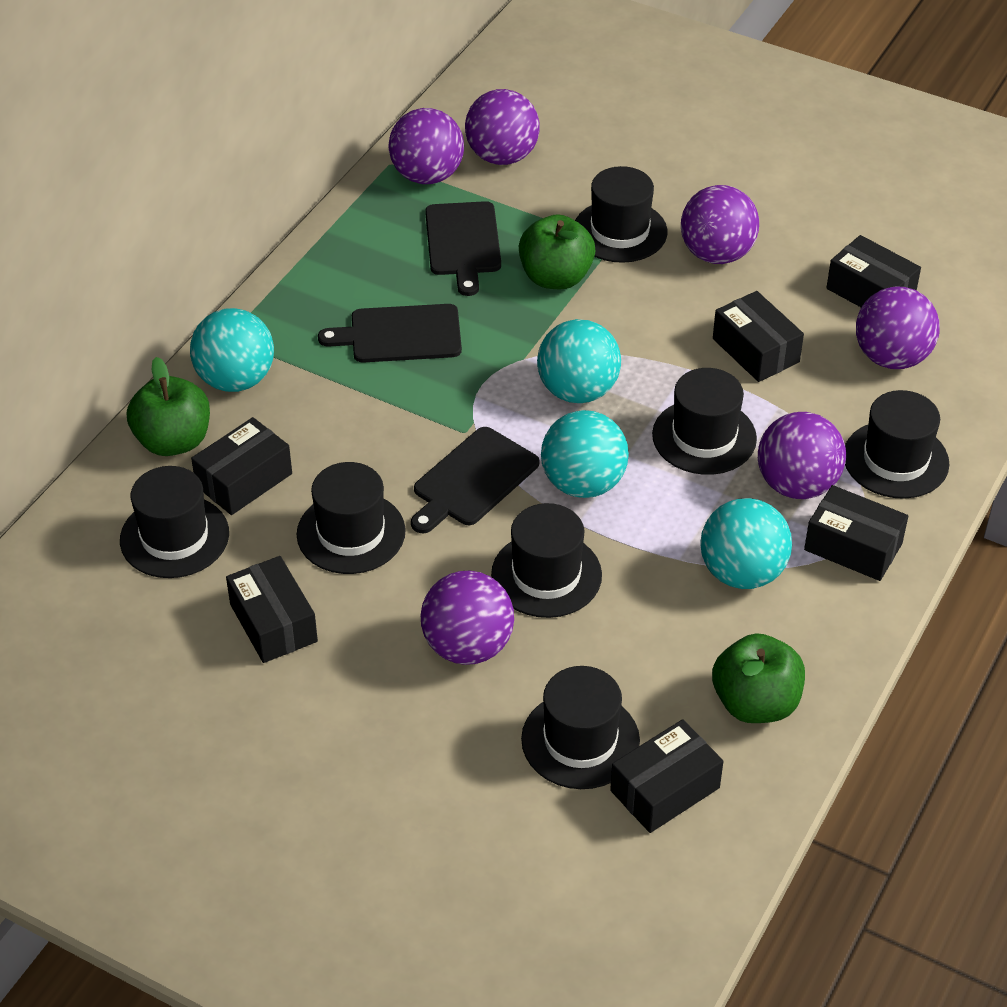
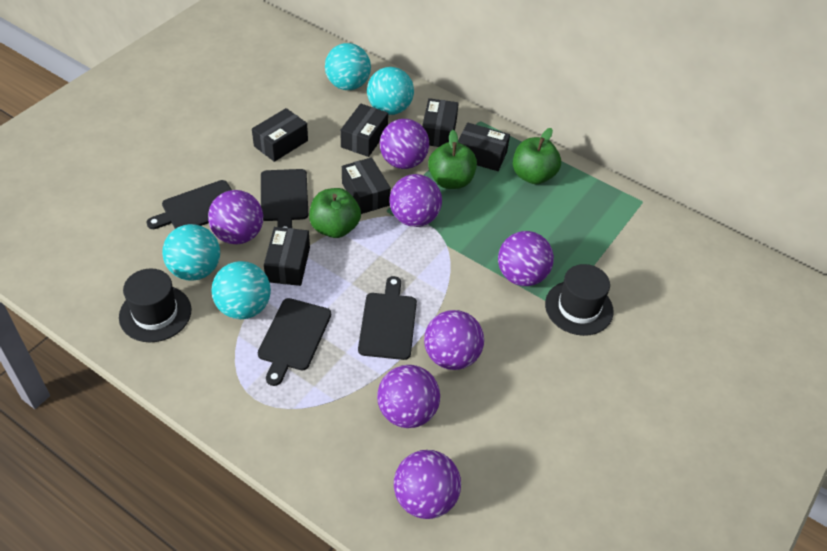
black cutting board: 3 -> 4
black hat: 7 -> 2
purple ball: 6 -> 7

